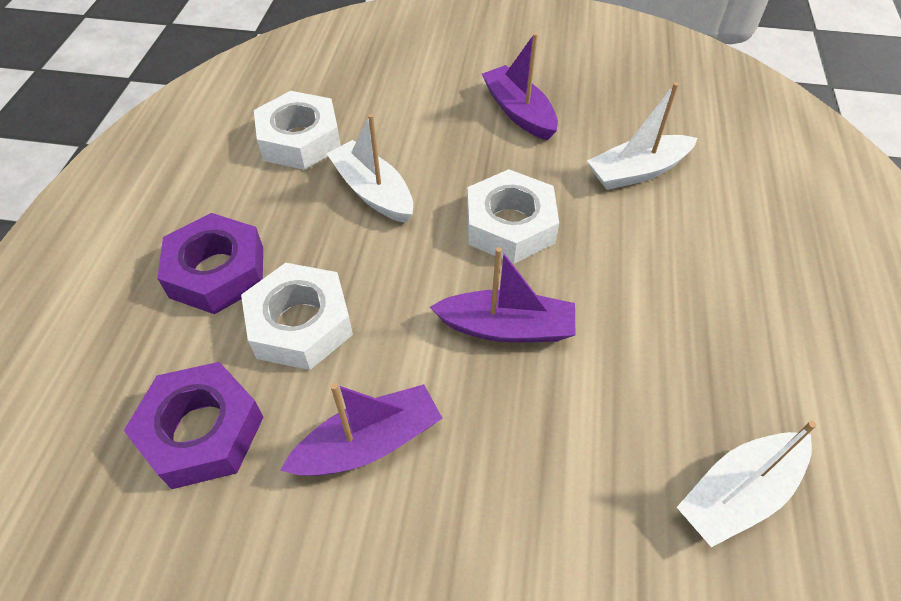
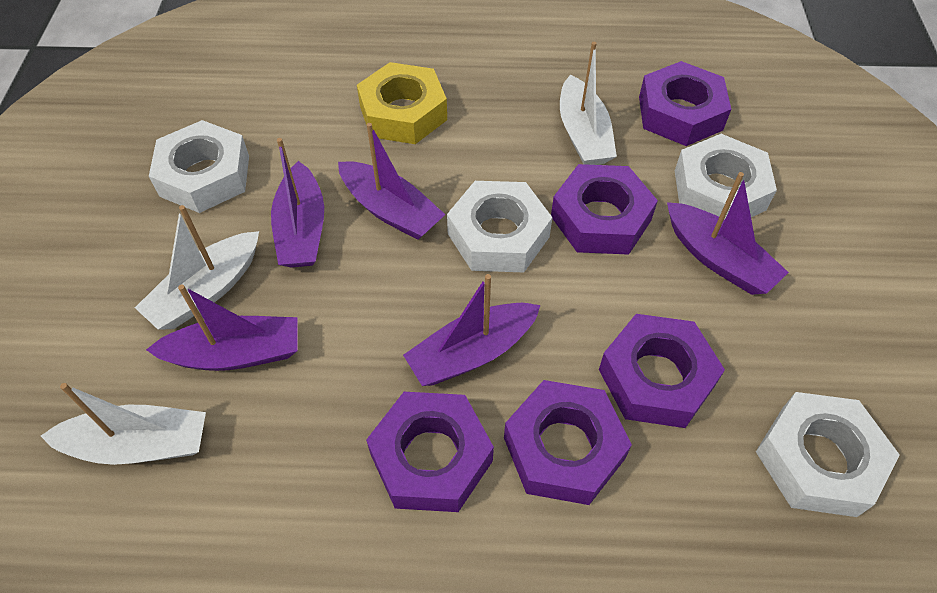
purple boat: 3 -> 5
purple nut: 2 -> 5
white nut: 3 -> 4
yellow nut: 0 -> 1

